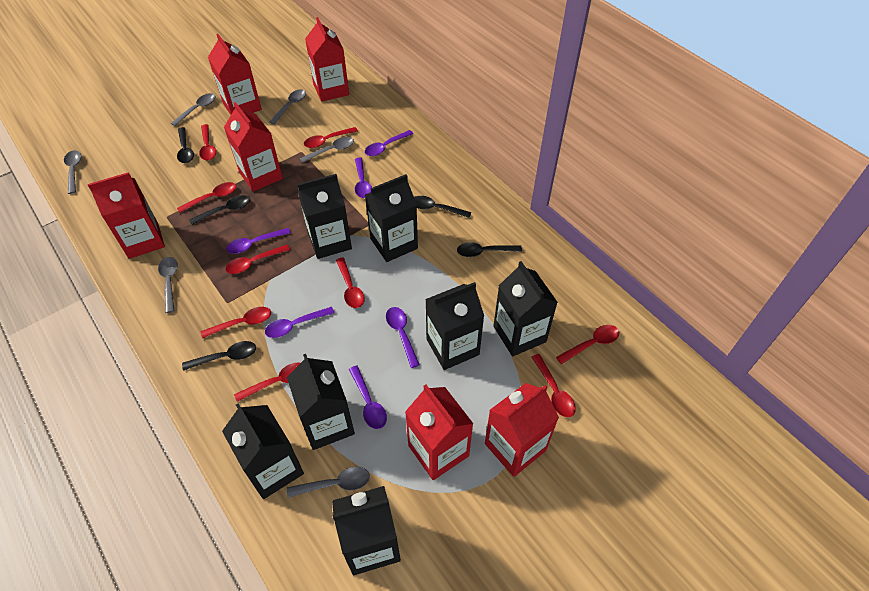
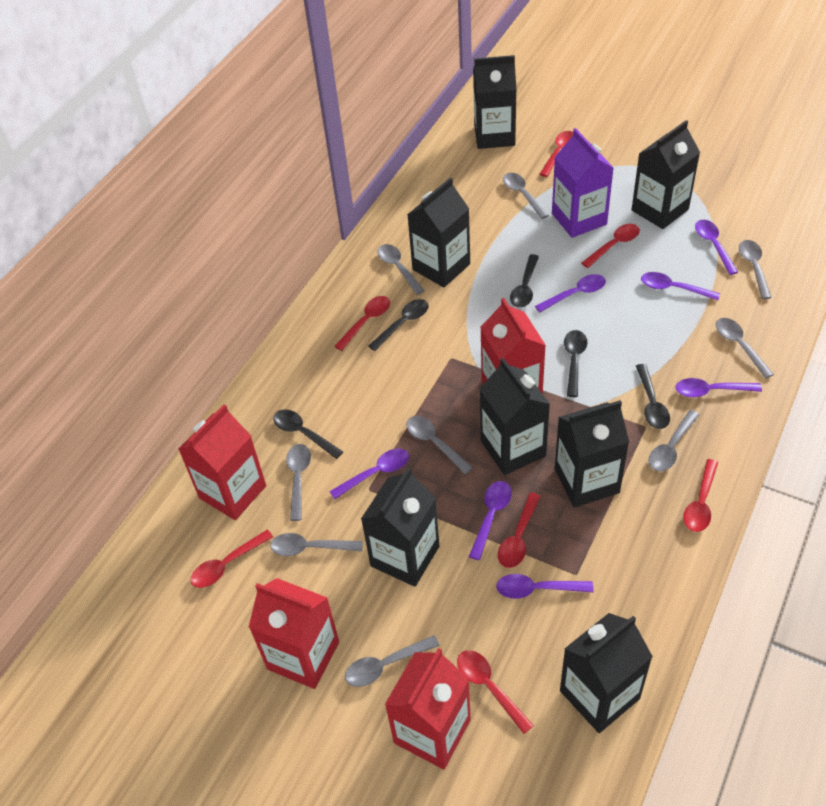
grey spoon: 6 -> 9
purple carton: 0 -> 1
purple spoon: 6 -> 7
red carton: 6 -> 4
red spoon: 9 -> 7

